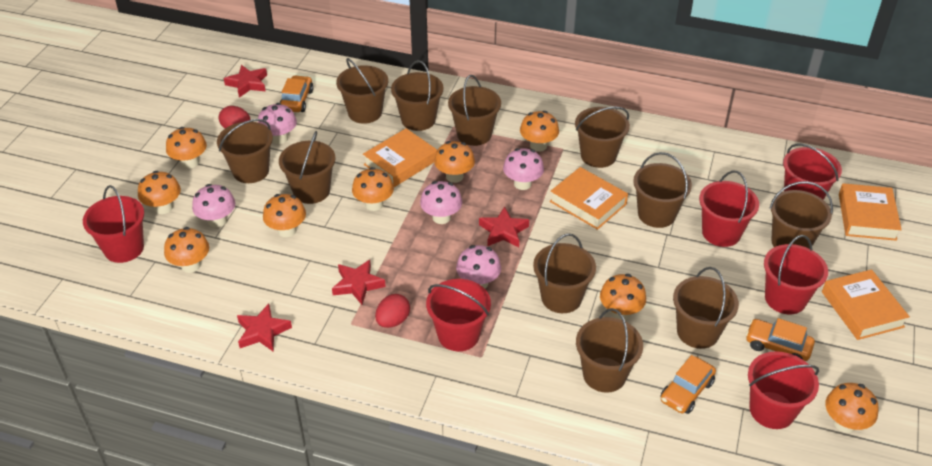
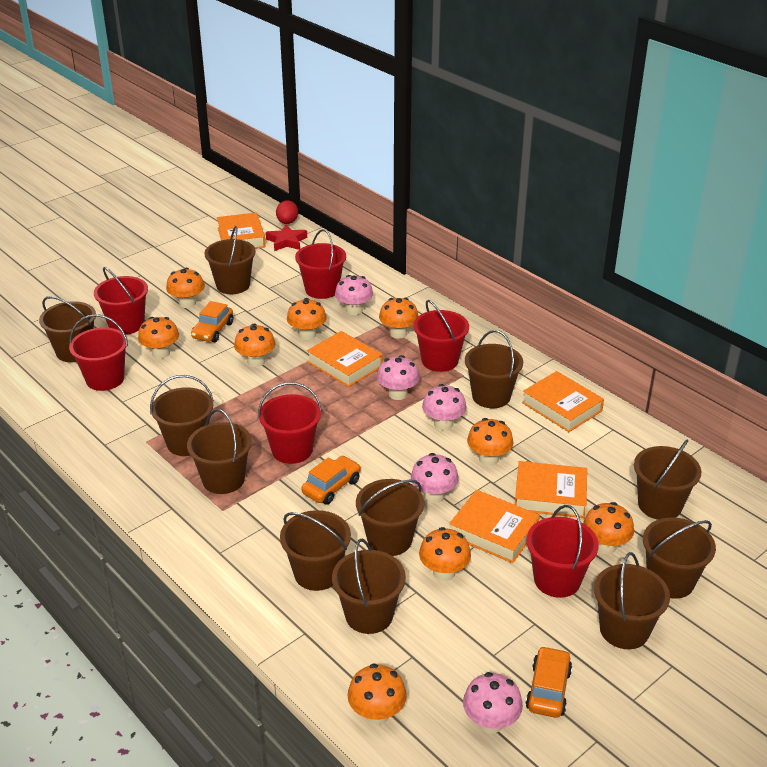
orange book: 4 -> 5
red egg: 2 -> 1
red star: 4 -> 1

